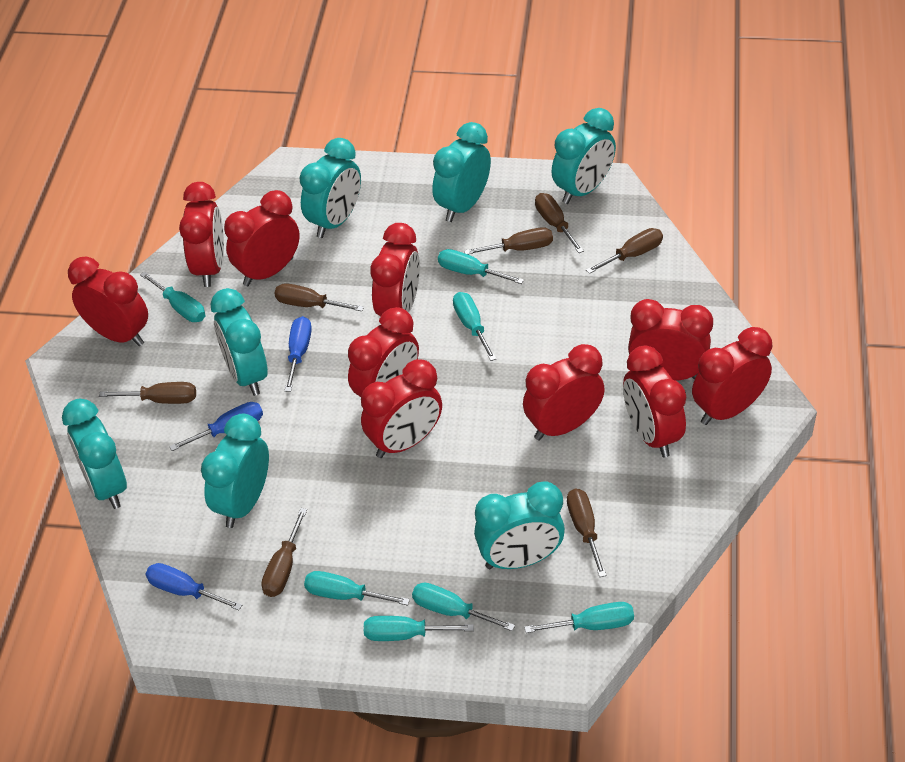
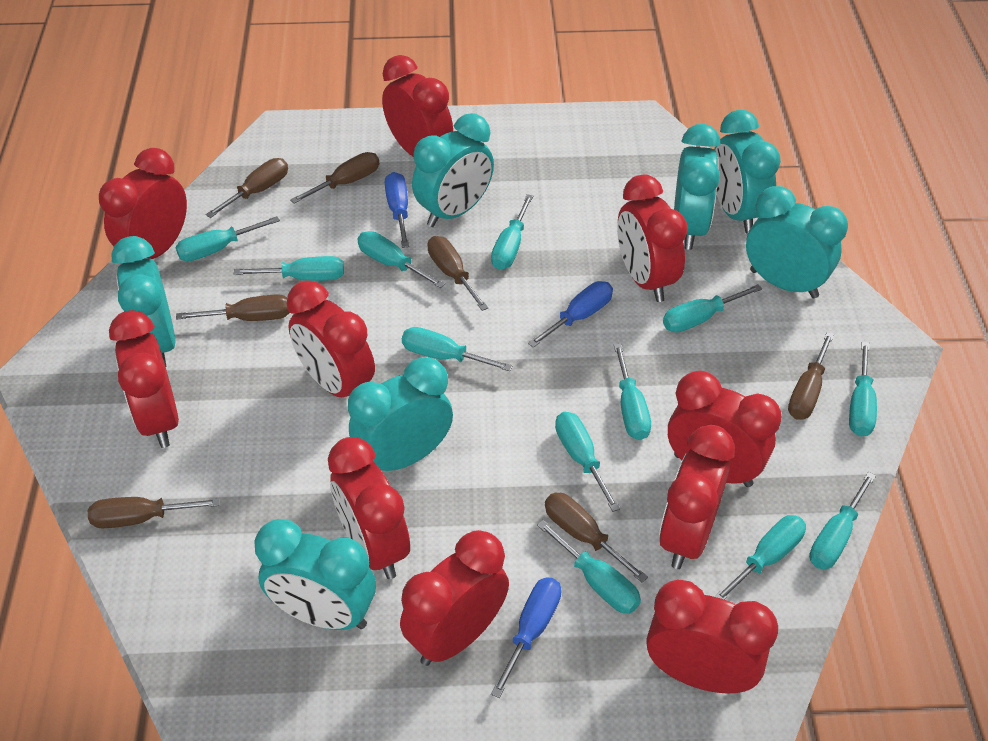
turquoise screwdriver: 7 -> 12

